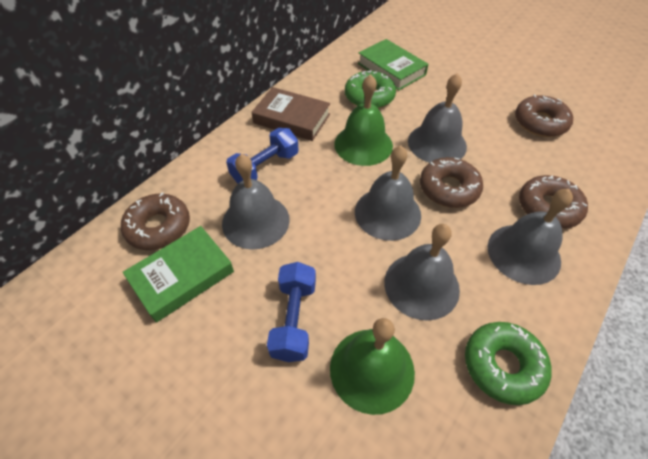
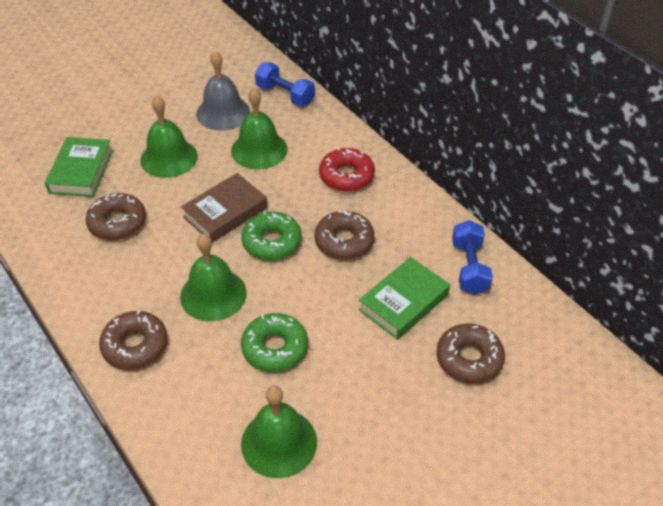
green bell: 2 -> 4
grey bell: 5 -> 1
red donut: 0 -> 1

